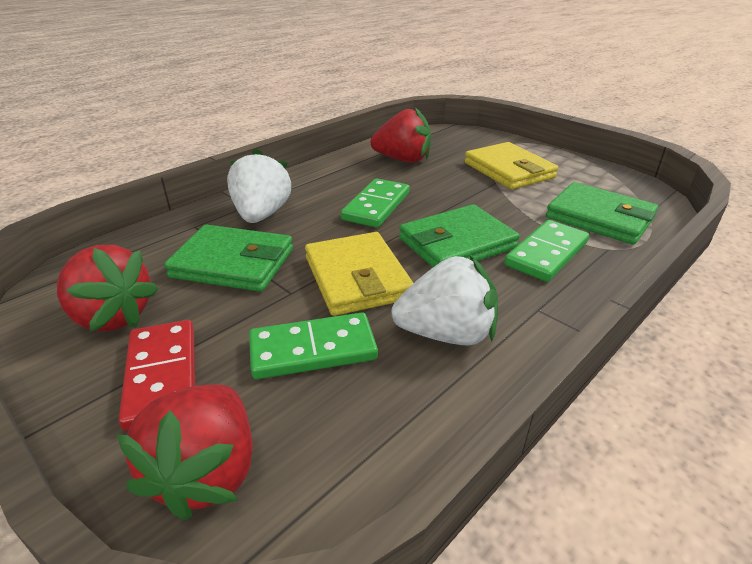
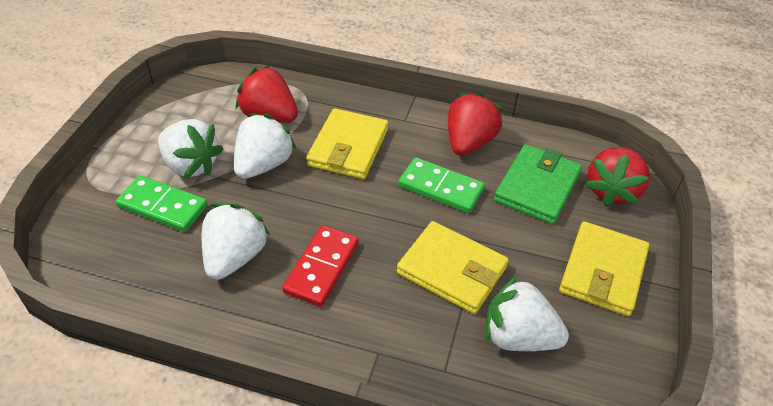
green domino: 3 -> 2
green wallet: 3 -> 1
white strawberry: 2 -> 4
yellow wallet: 2 -> 3

